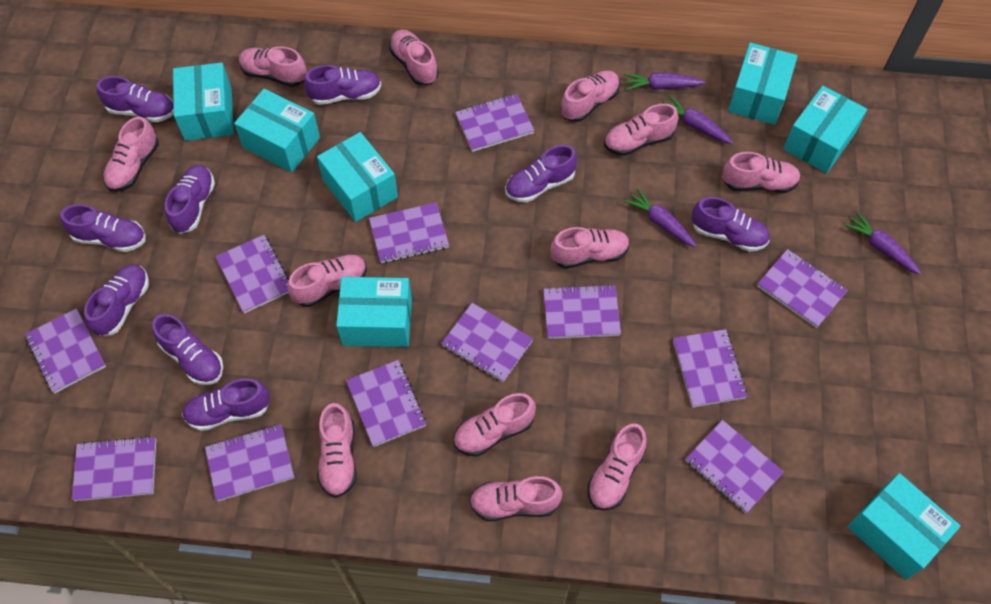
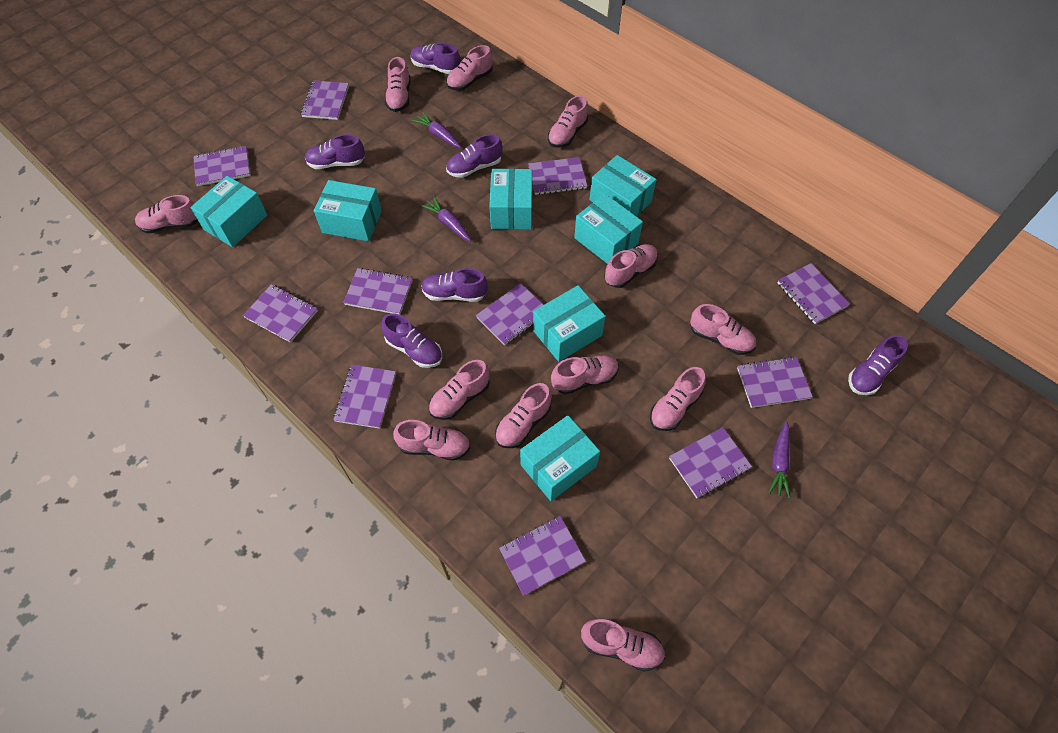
purple carrot: 4 -> 3
purple notebook: 12 -> 11
purple shoe: 9 -> 6

